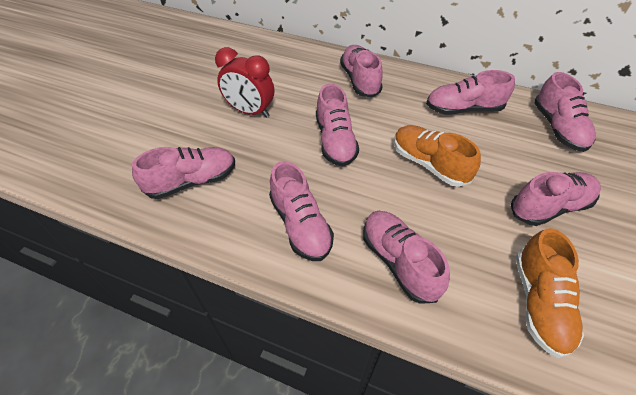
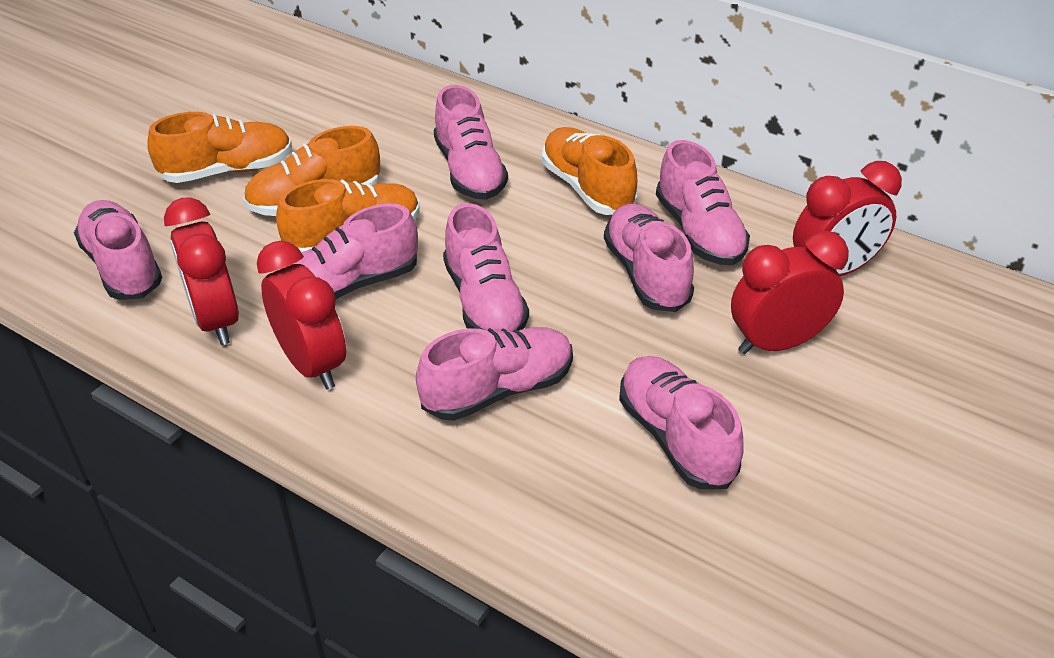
orange shoe: 2 -> 4
red clock: 1 -> 4

